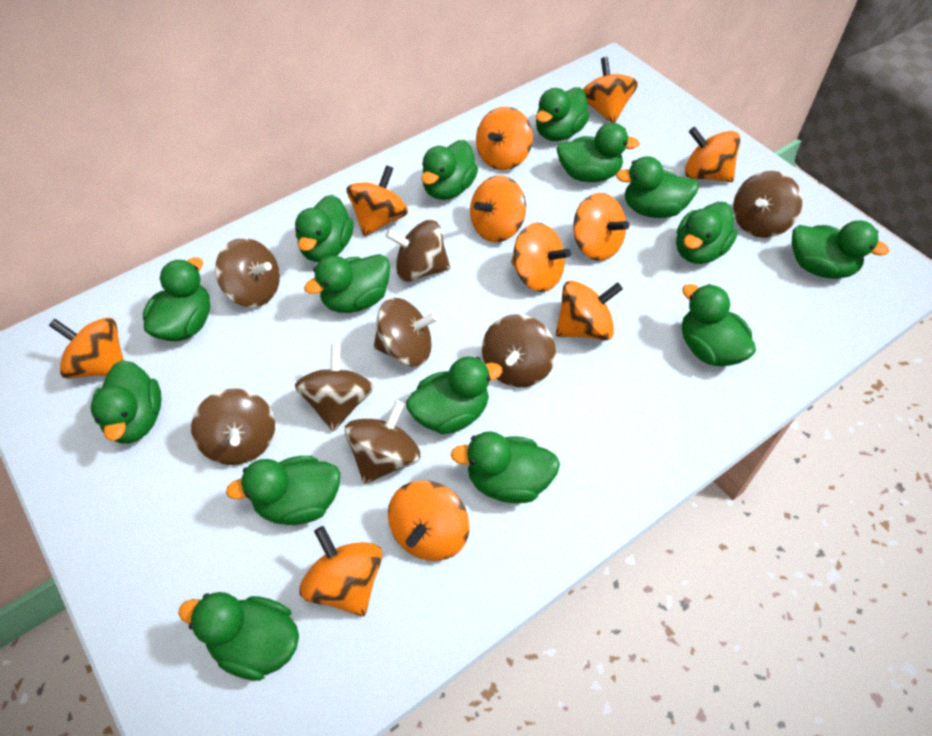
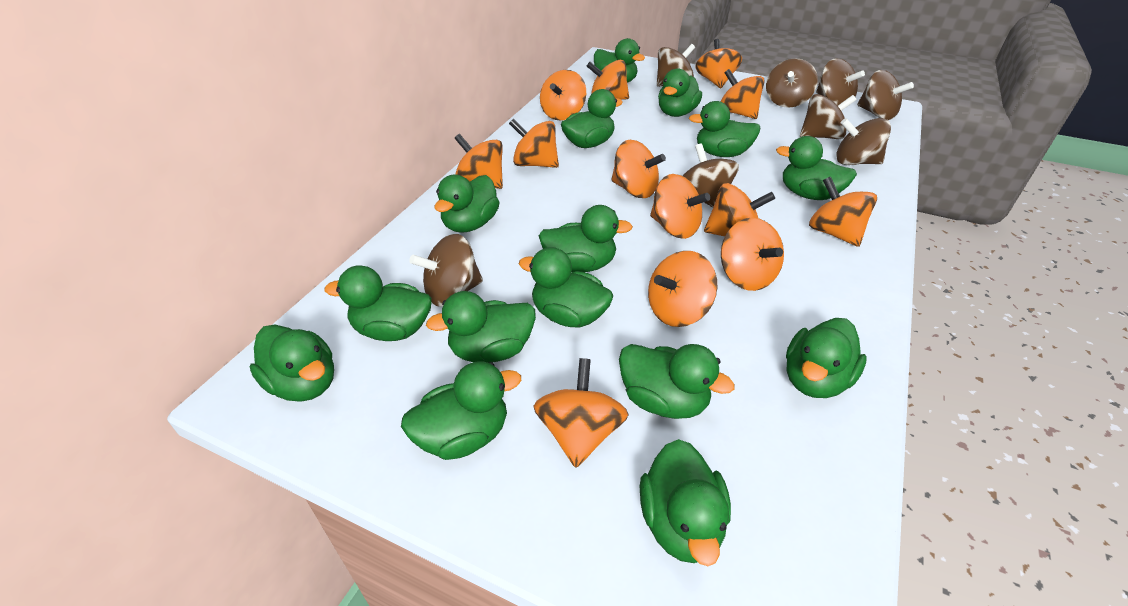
orange spinning top: 11 -> 13

